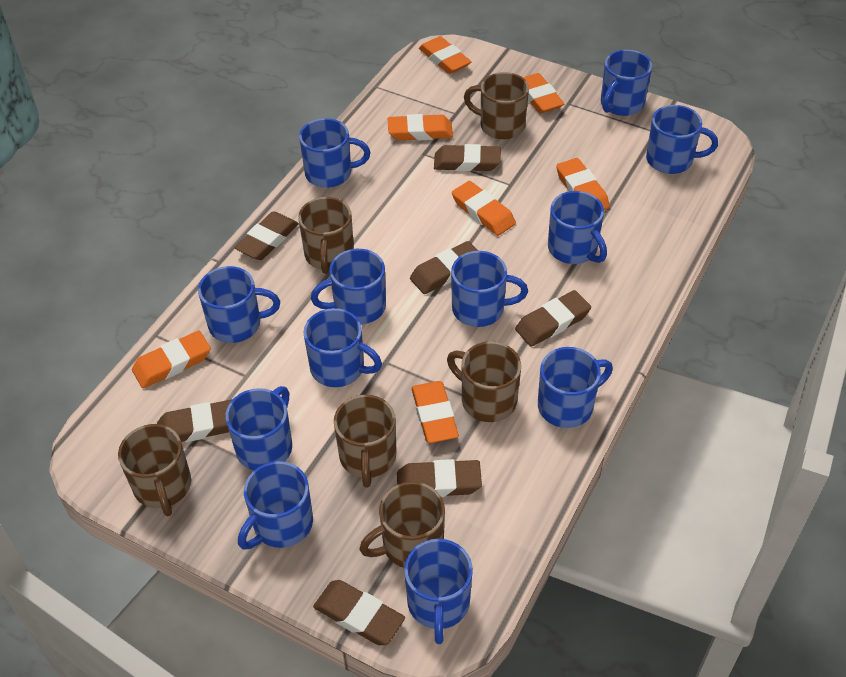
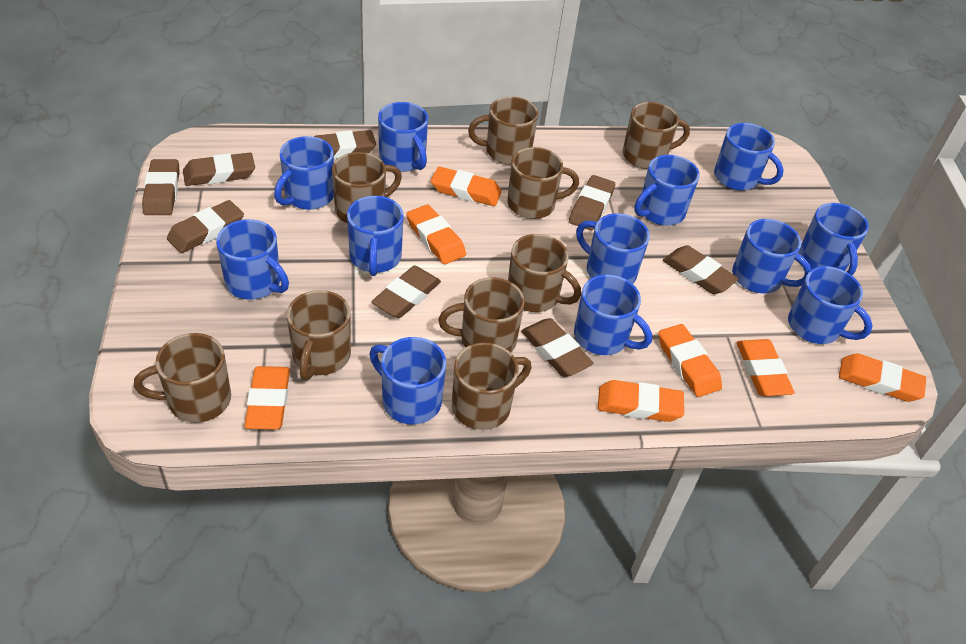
brown eraser: 7 -> 8
brown mug: 6 -> 9

